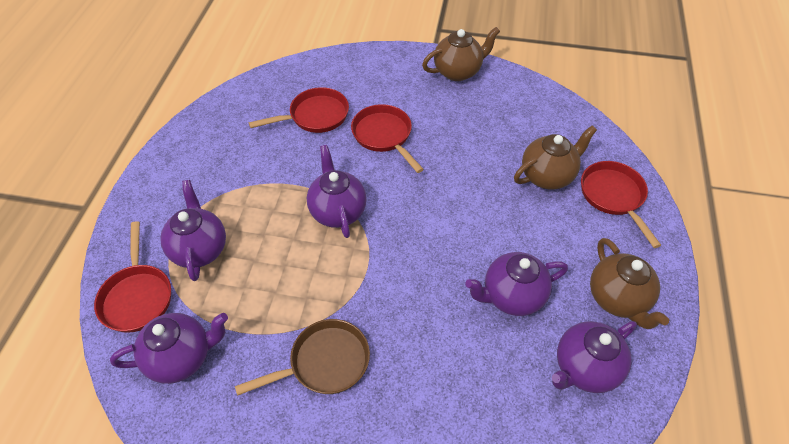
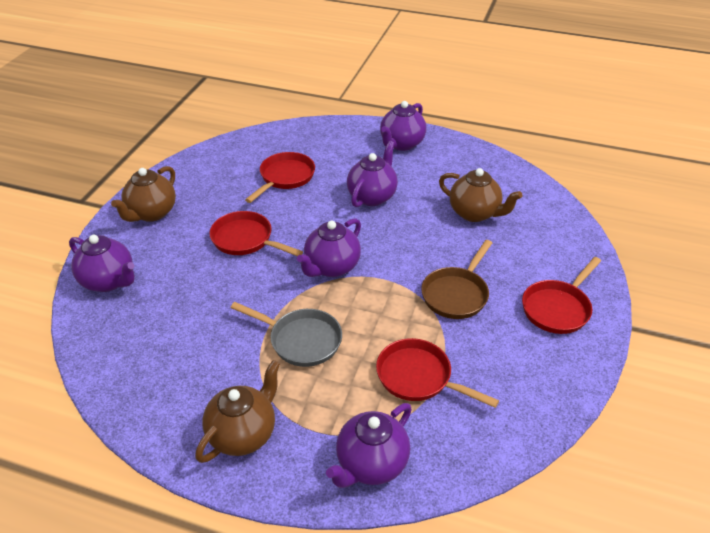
grey pan: 0 -> 1

